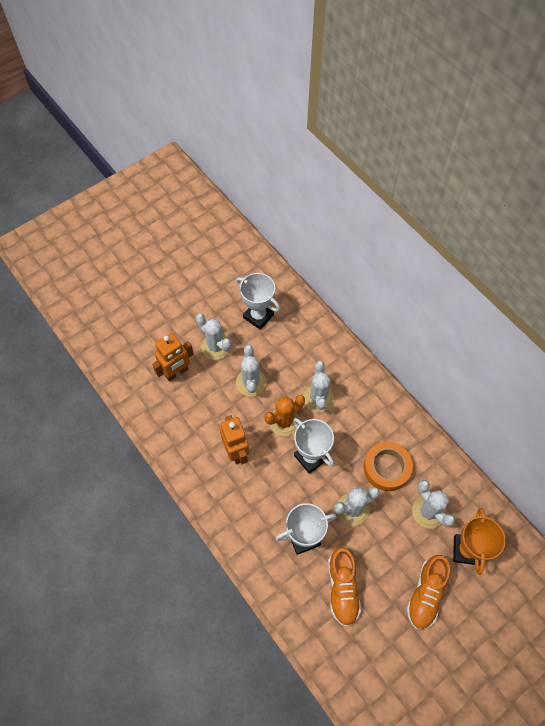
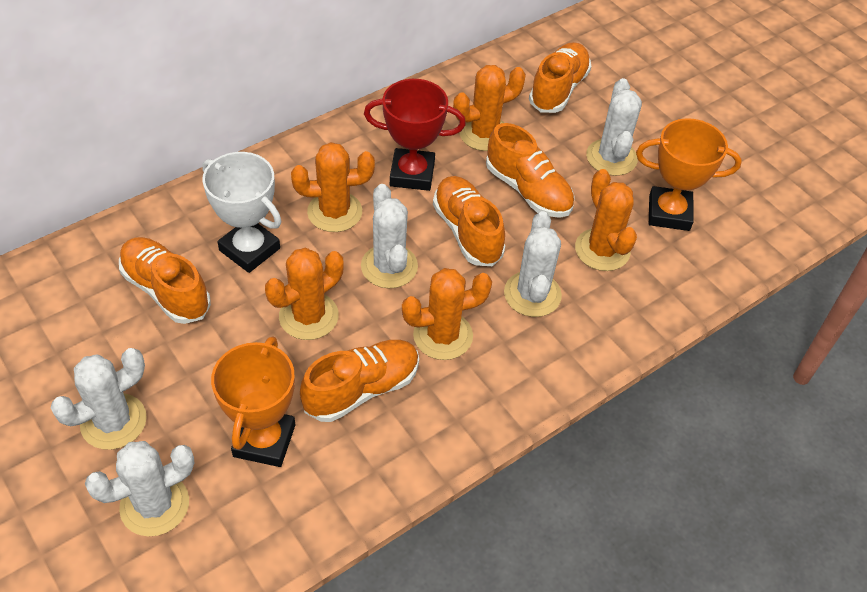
orange cactus: 1 -> 5
orange robot: 2 -> 0
orange shoe: 2 -> 5
orange tape: 1 -> 0
orange trophy: 1 -> 2
red trophy: 0 -> 1
white trophy: 3 -> 1

